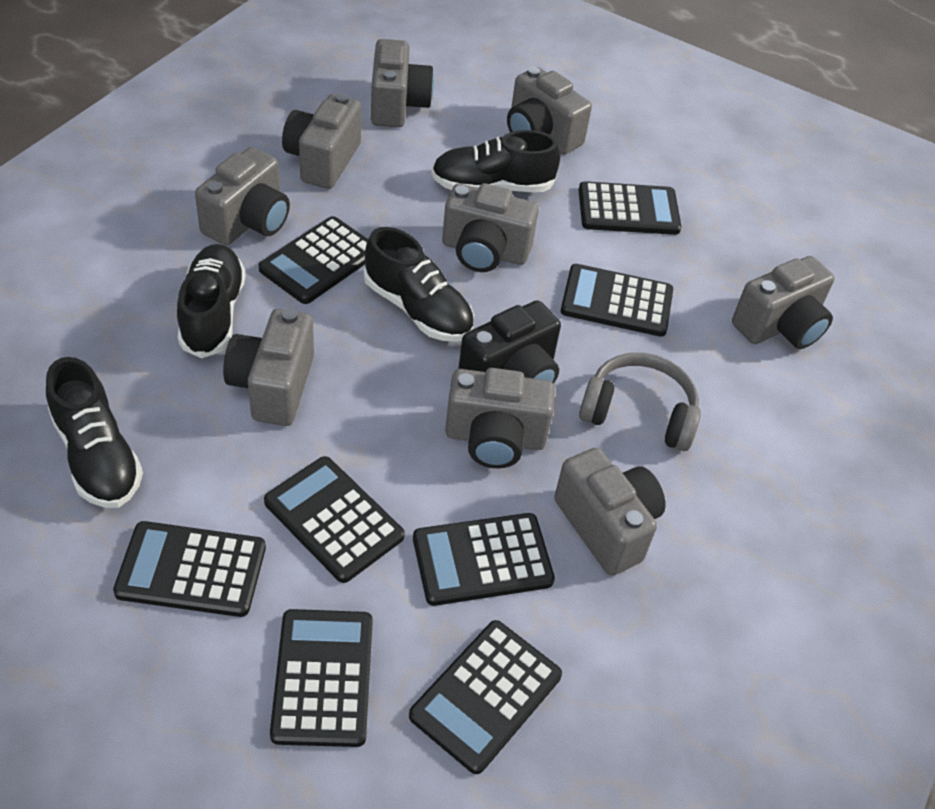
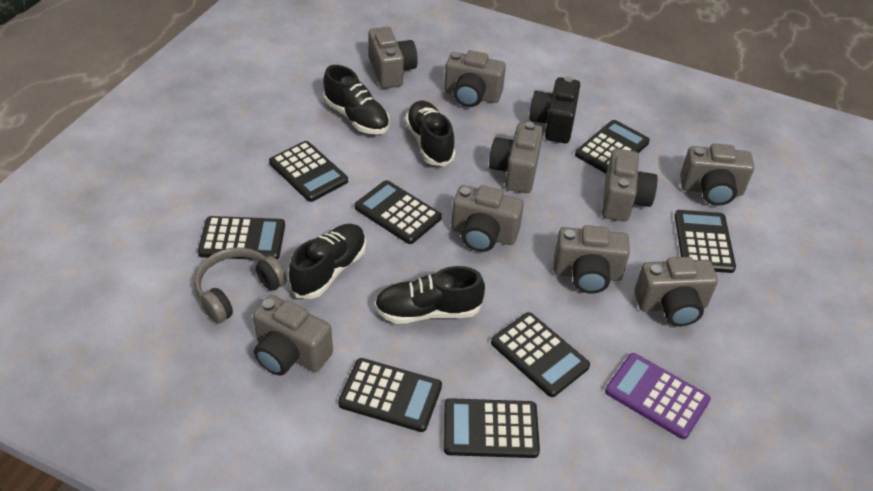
purple calculator: 0 -> 1

